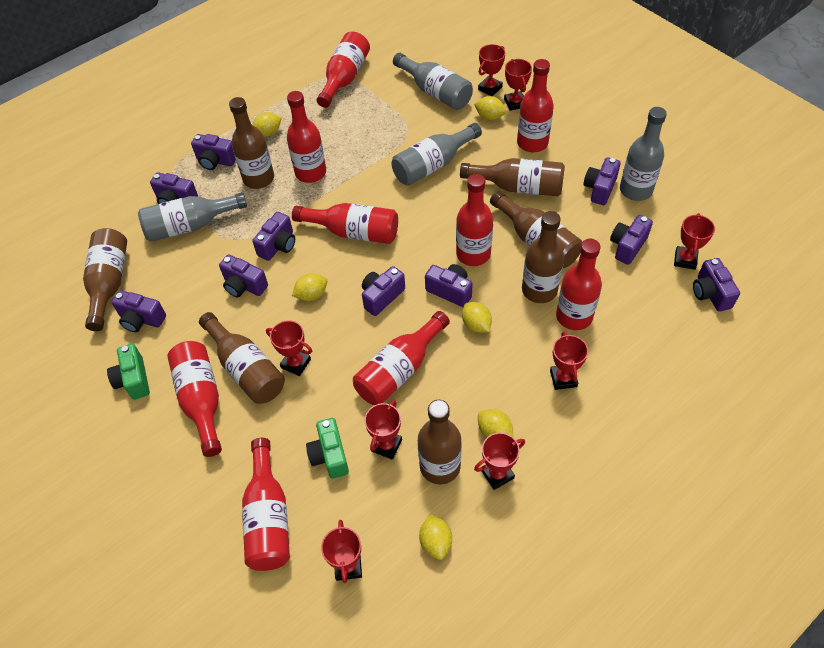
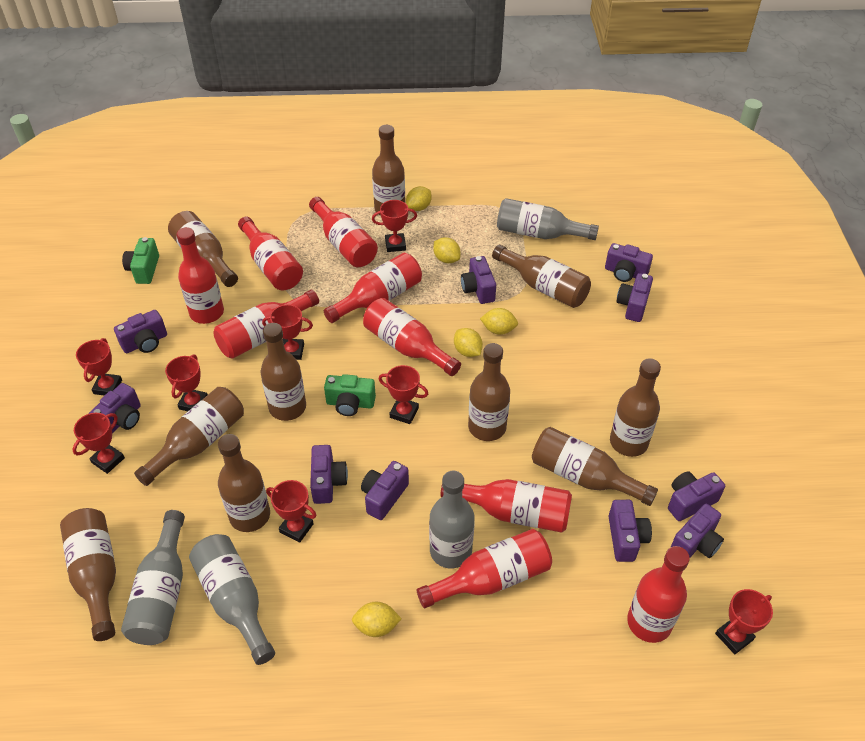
brown bottle: 7 -> 10
yellow lemon: 6 -> 5

